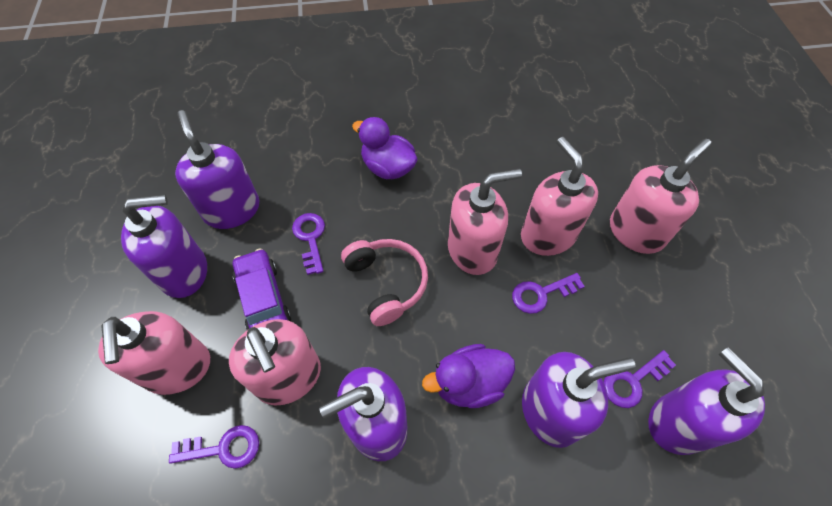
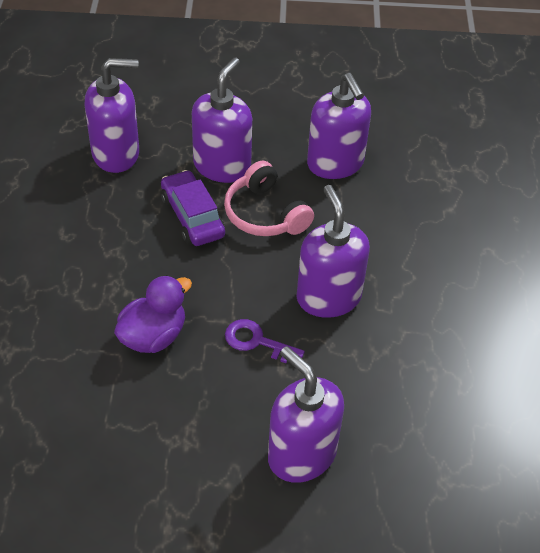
pink soap dispenser: 5 -> 0
purple duck: 2 -> 1
purple key: 4 -> 1

